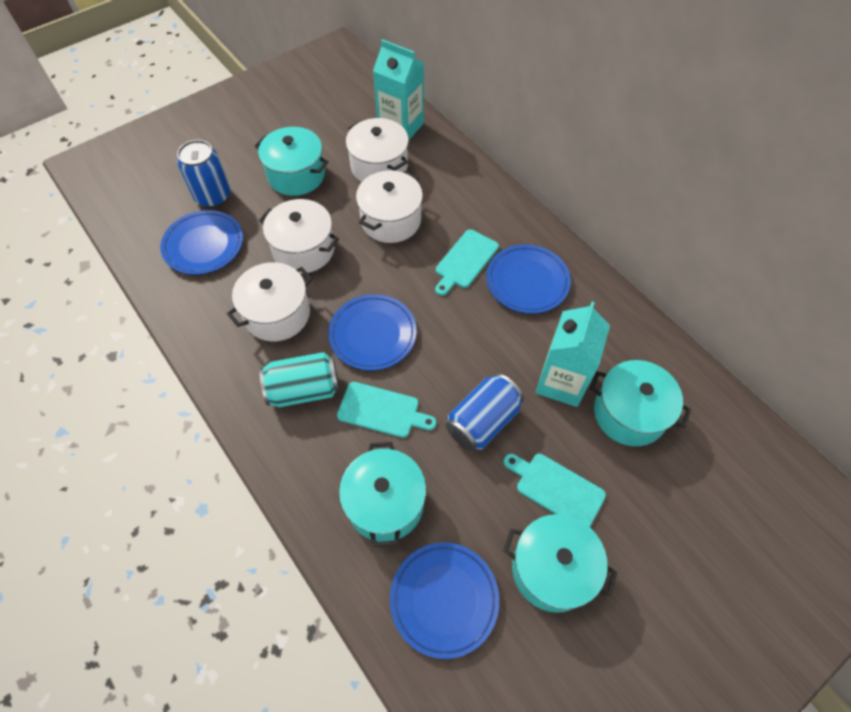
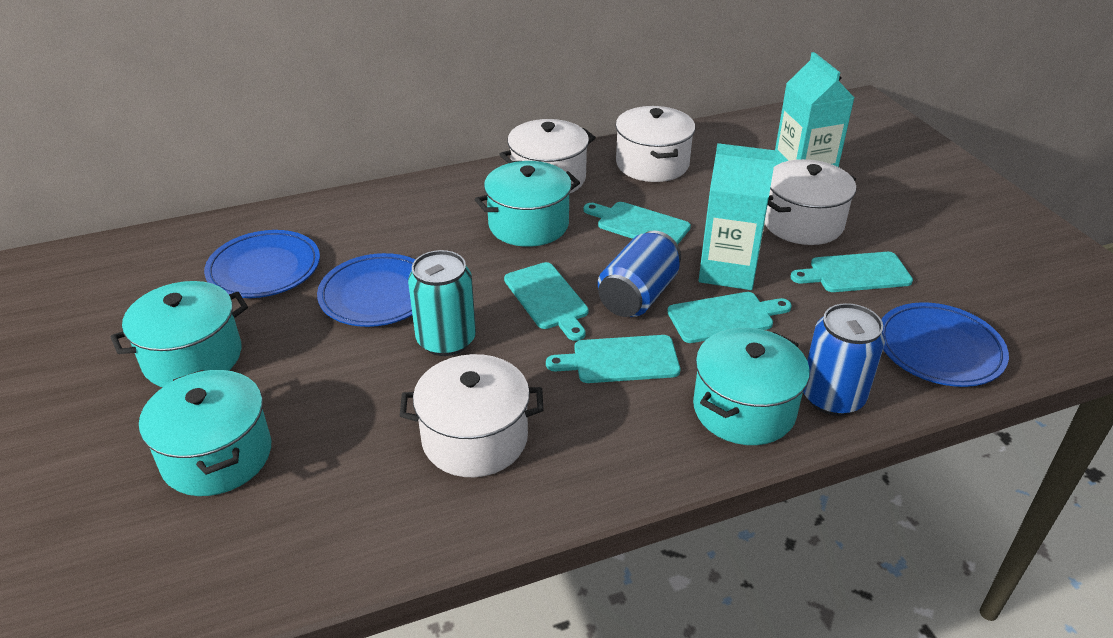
blue plate: 4 -> 3
turquoise cutting board: 3 -> 5

